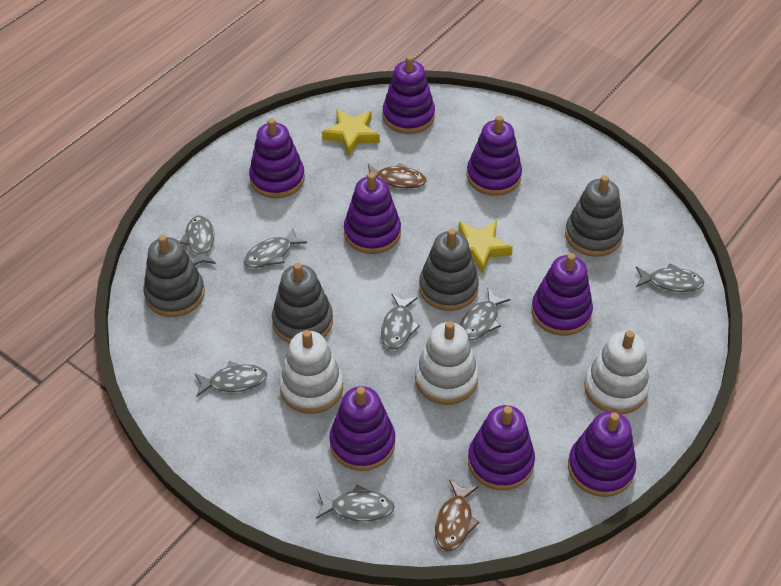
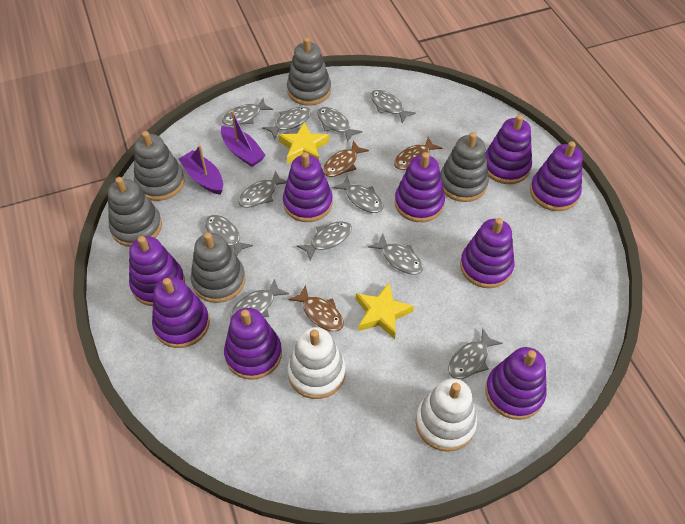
brown fish: 2 -> 3
grey fish: 7 -> 11
grey stacking toy: 4 -> 5
purple boat: 0 -> 2
purple stacking toy: 8 -> 9
white stacking toy: 3 -> 2

